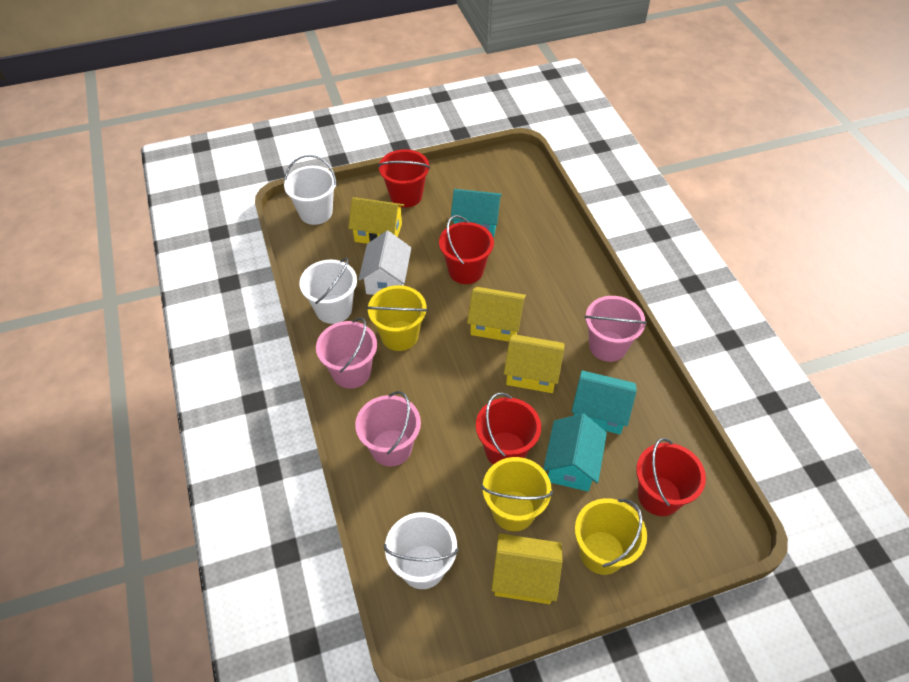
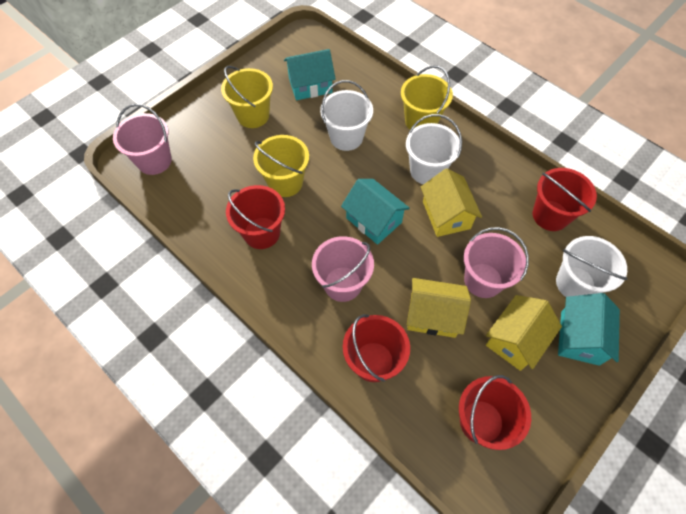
white house: 1 -> 0
yellow house: 4 -> 3

